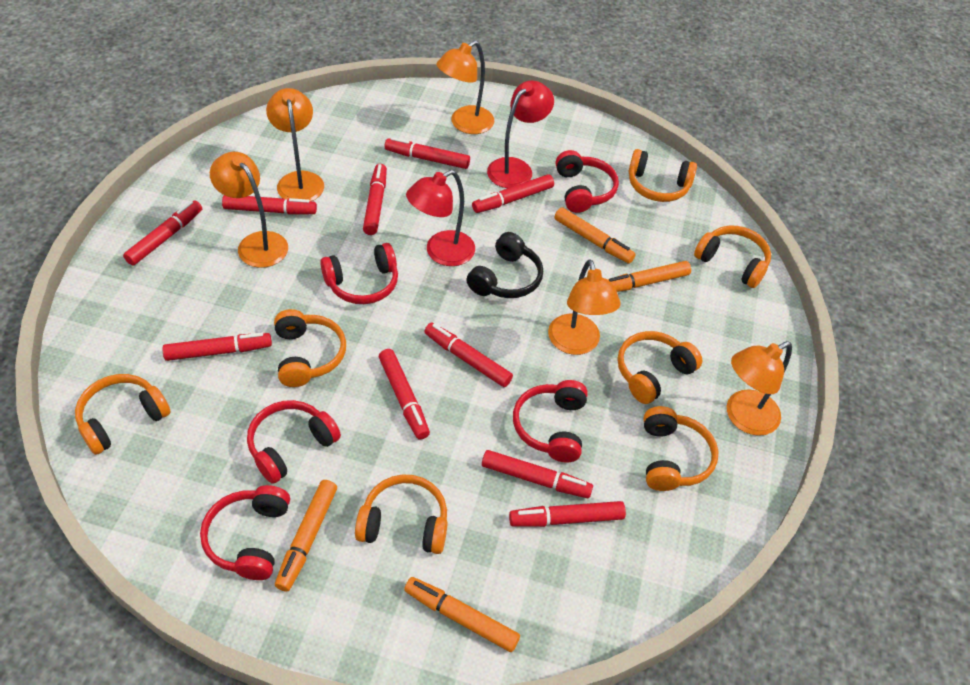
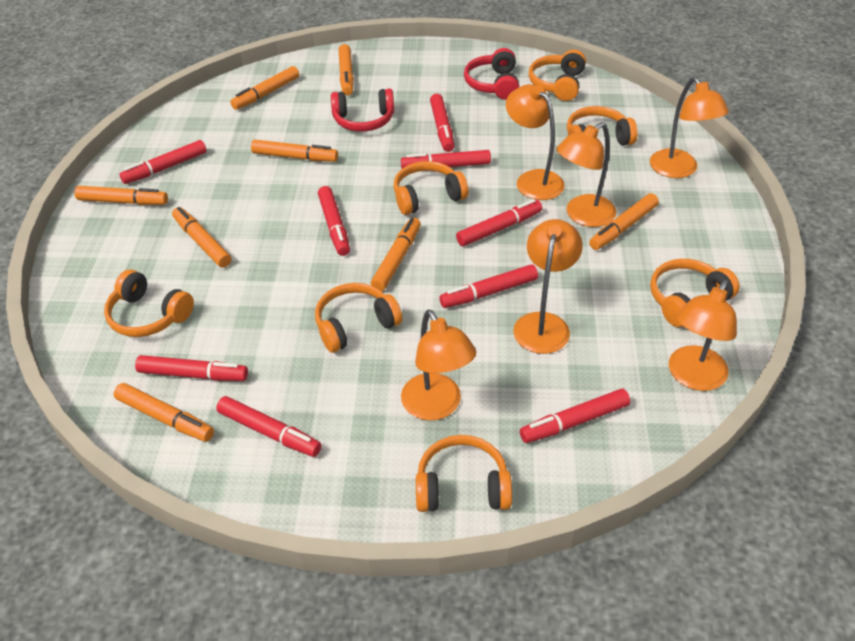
black headphones: 1 -> 0
orange lamp: 5 -> 6
orange marker: 4 -> 8
red headphones: 5 -> 2
red lamp: 2 -> 0
red marker: 10 -> 9

